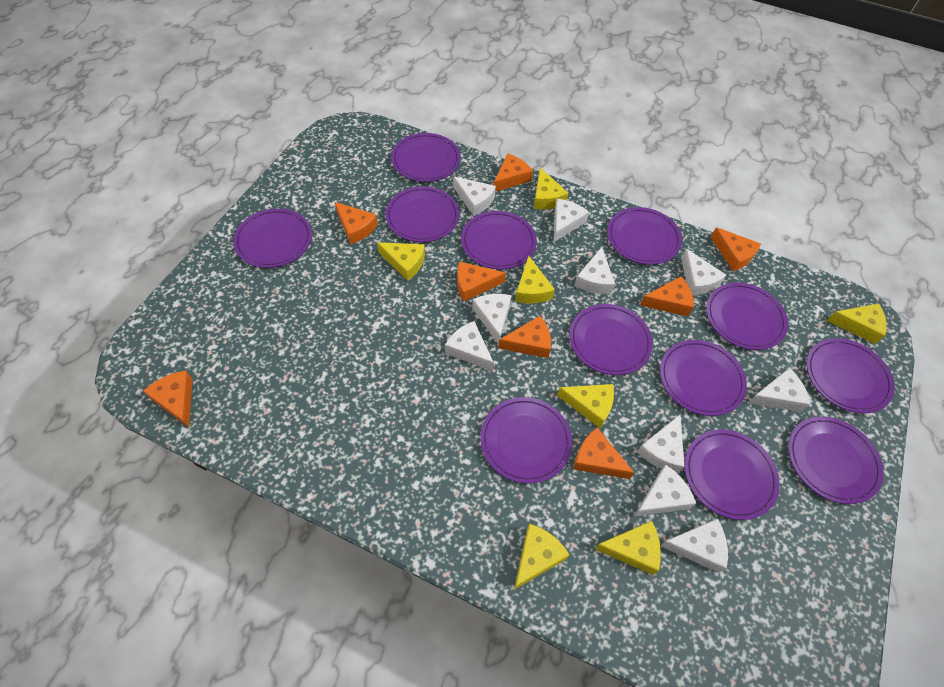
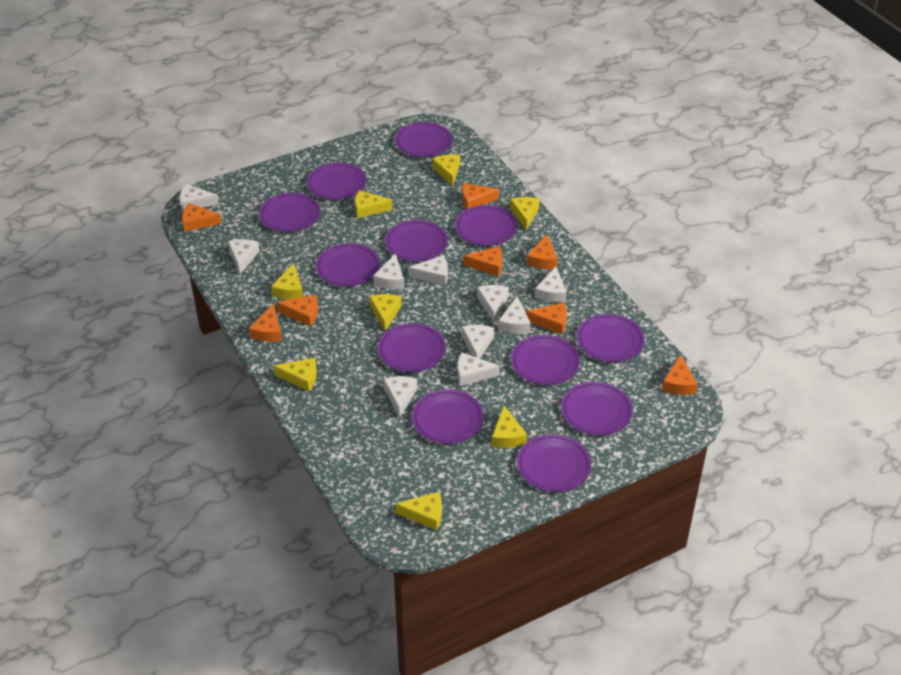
yellow cheese: 7 -> 8

